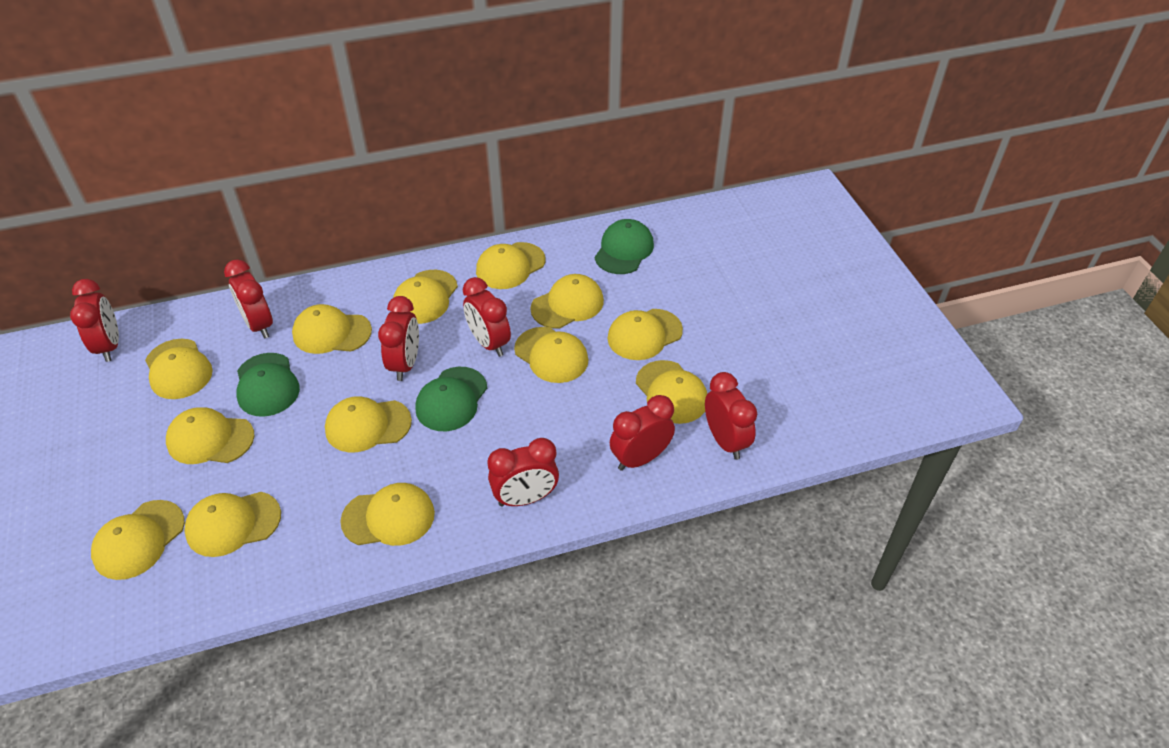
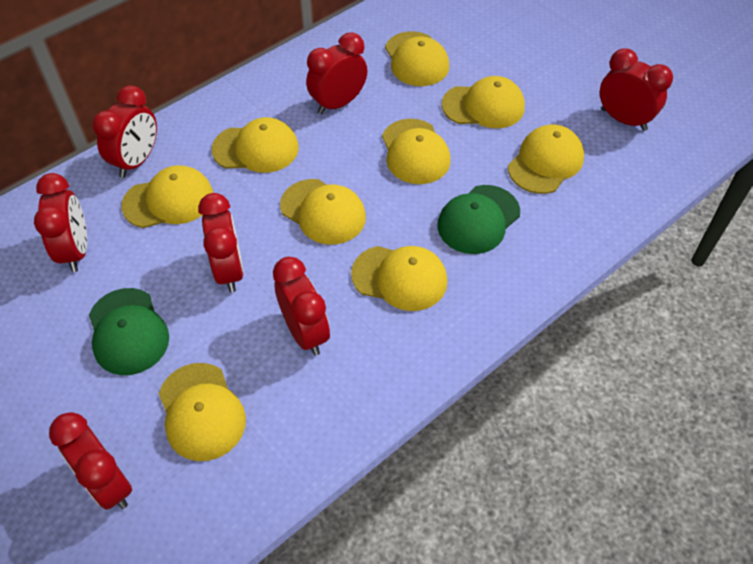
green cap: 3 -> 2
yellow cap: 13 -> 9

